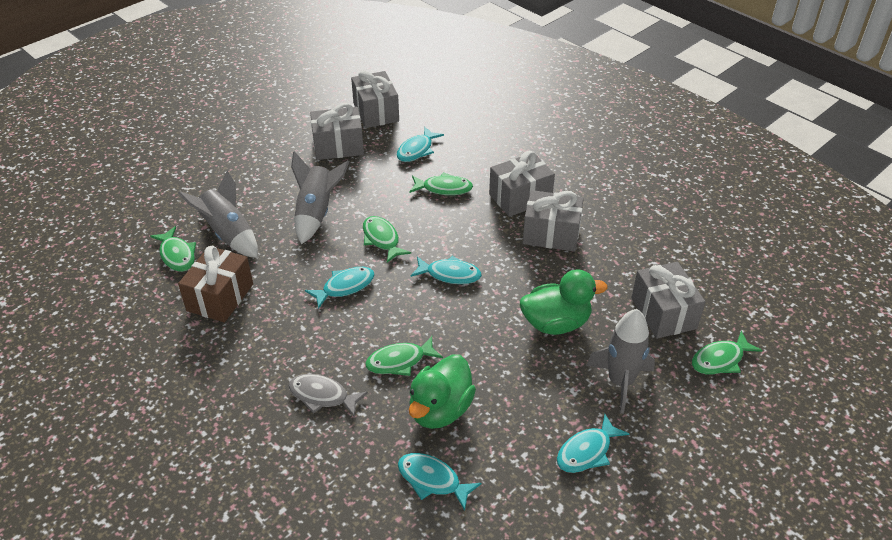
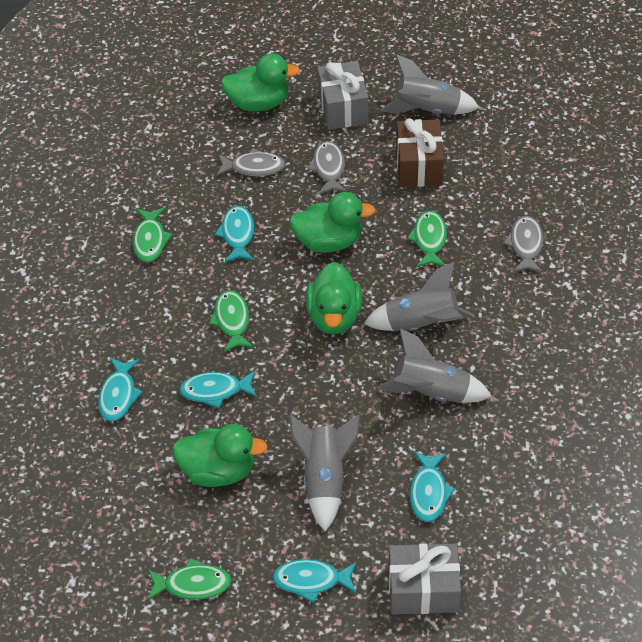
green duck: 2 -> 4
green fish: 5 -> 4
grey fish: 1 -> 3
grey gift: 5 -> 2
grey rocket: 3 -> 4

